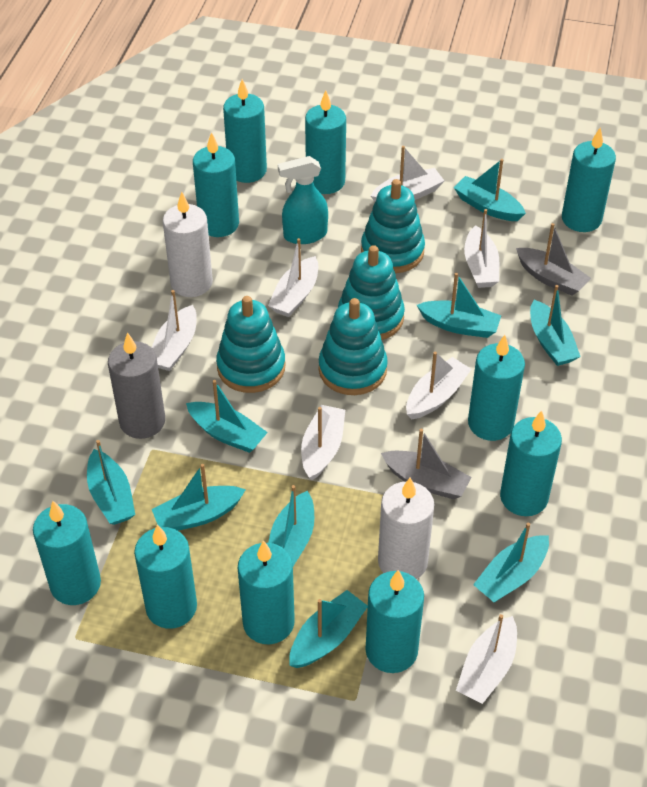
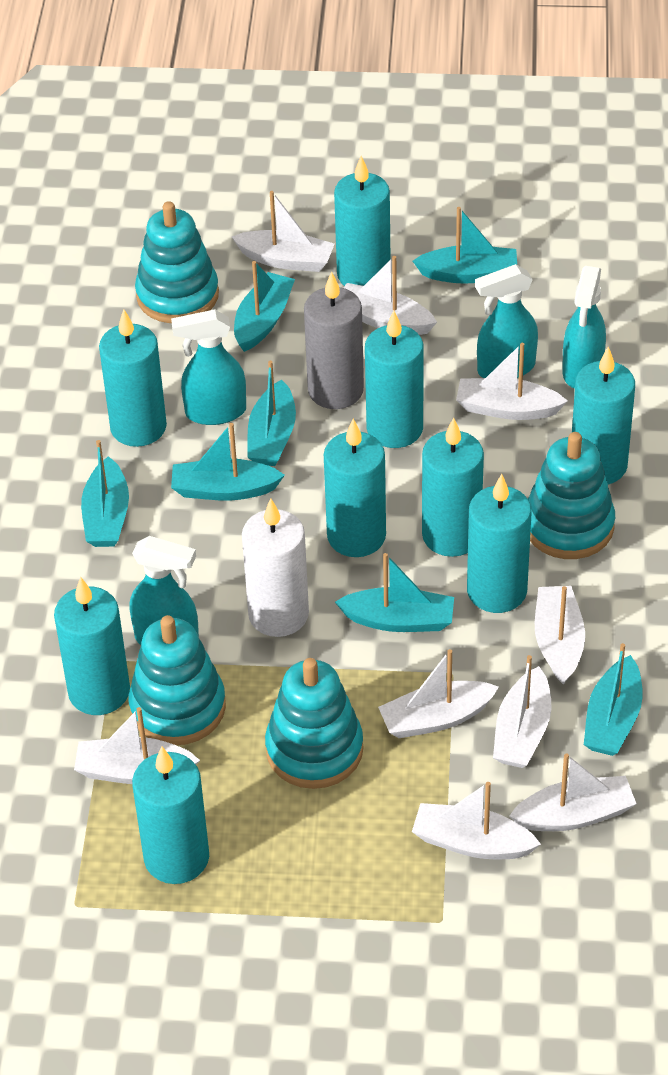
grey boat: 2 -> 0
turquoise boat: 9 -> 7
turquoise candle: 10 -> 9
turquoise spray bottle: 1 -> 4
white boat: 7 -> 9
white candle: 2 -> 1

